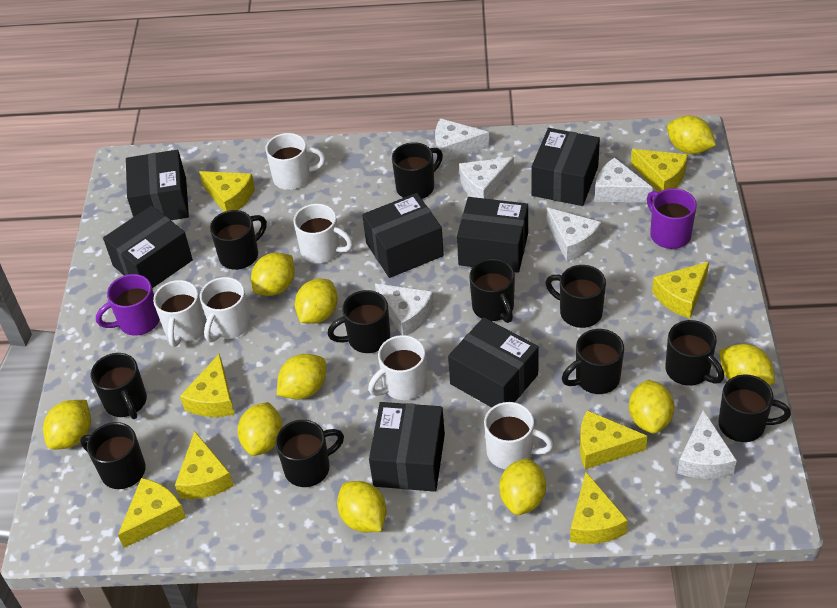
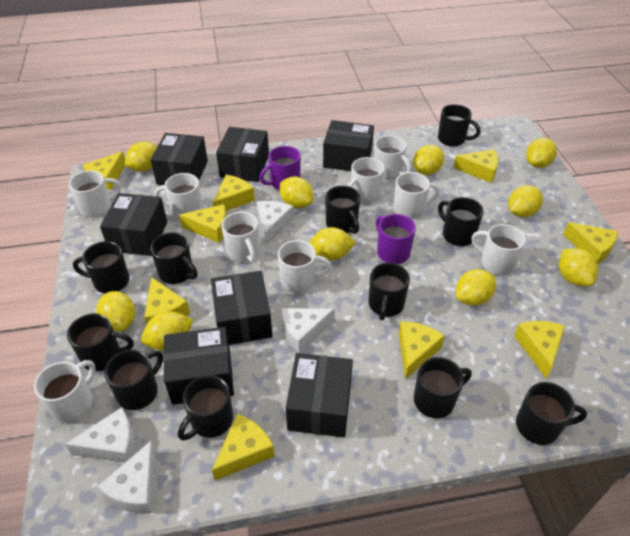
white cheese: 6 -> 4
white mug: 6 -> 9
yellow cheese: 8 -> 9

